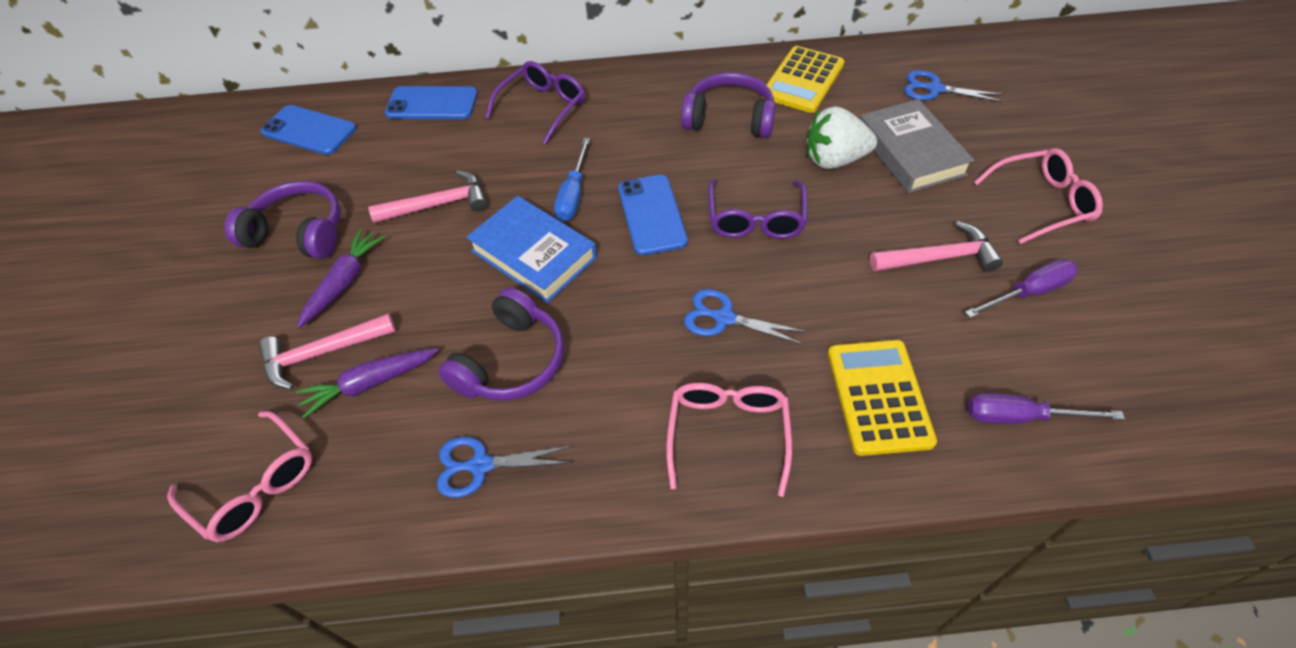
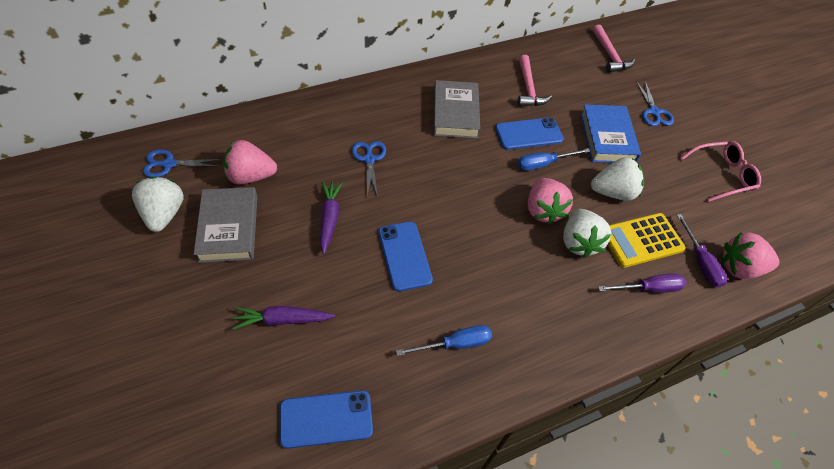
blue screwdriver: 1 -> 2
grey book: 1 -> 2
pink glasses: 3 -> 1
pink hammer: 3 -> 2
pink strawberry: 0 -> 3
purple glasses: 2 -> 0
purple headphones: 3 -> 0
white strawberry: 1 -> 3
yellow calculator: 2 -> 1

